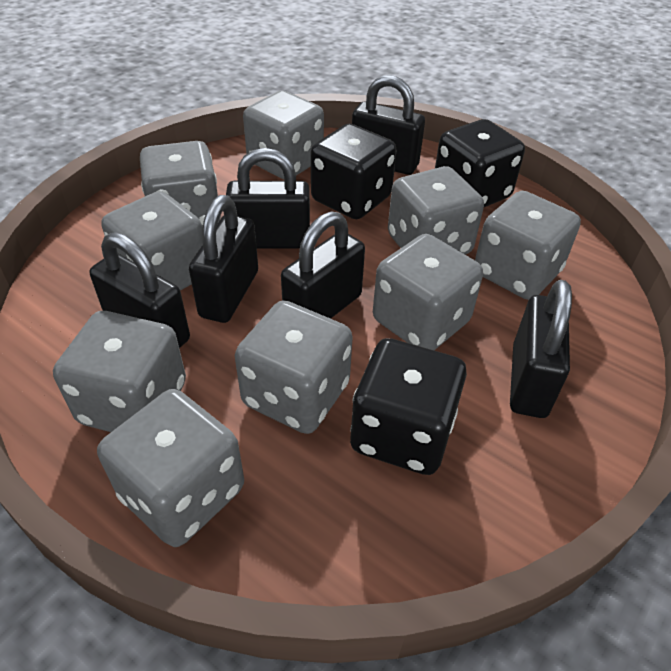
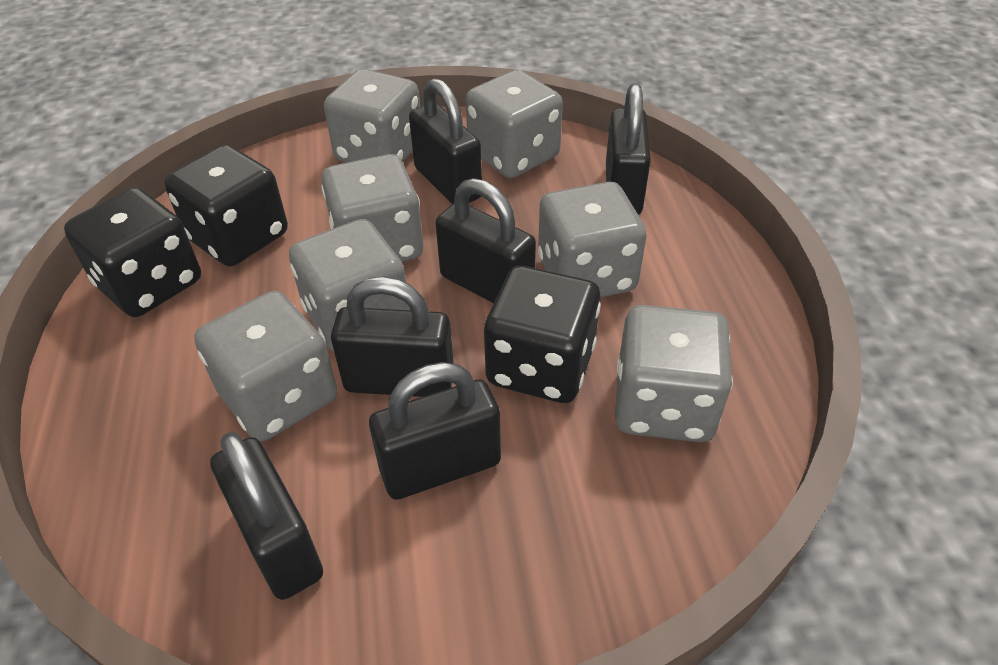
grey dice: 9 -> 7

